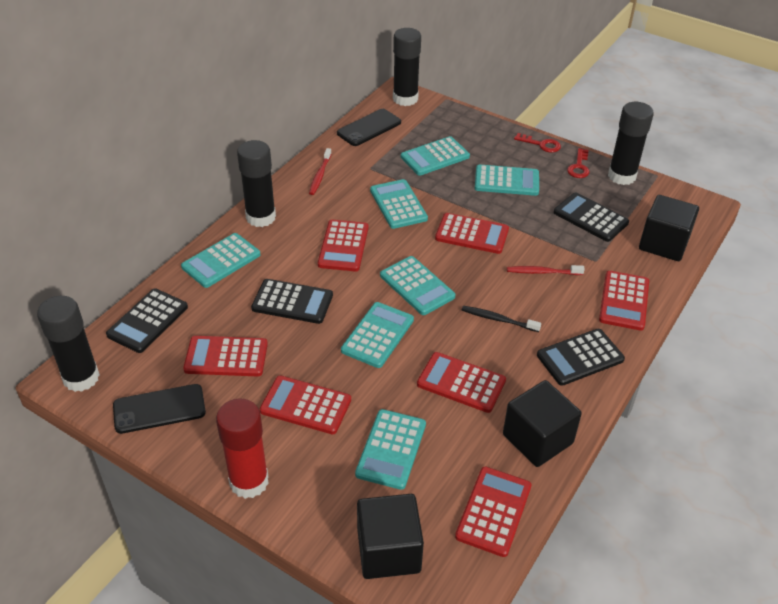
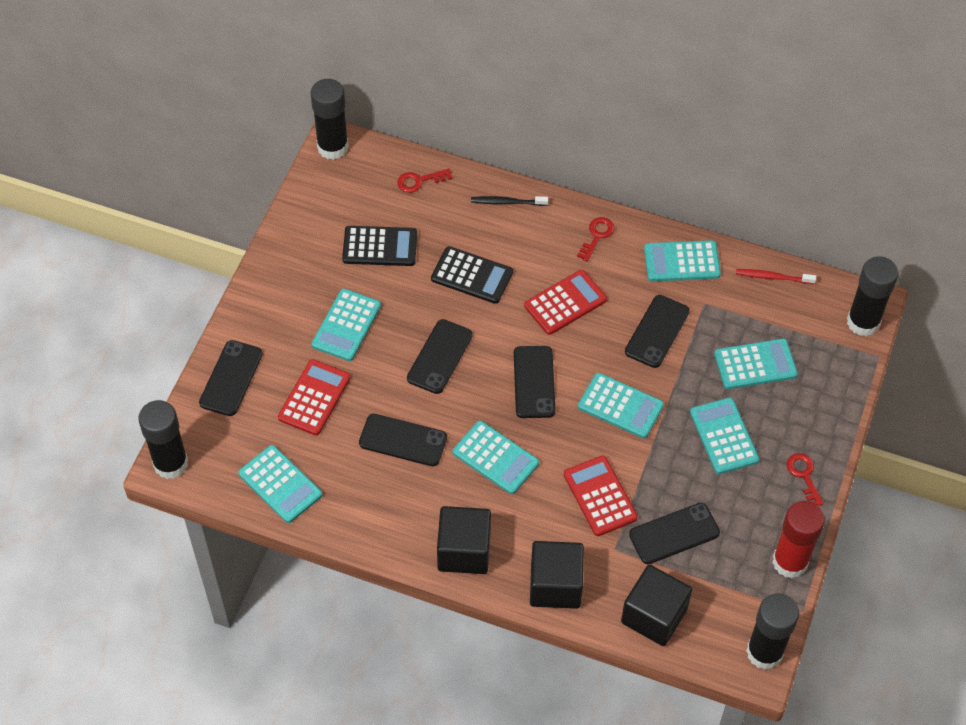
black calculator: 4 -> 2
black phone: 2 -> 6
red calculator: 7 -> 3
red key: 2 -> 3
red toothbrush: 2 -> 1

